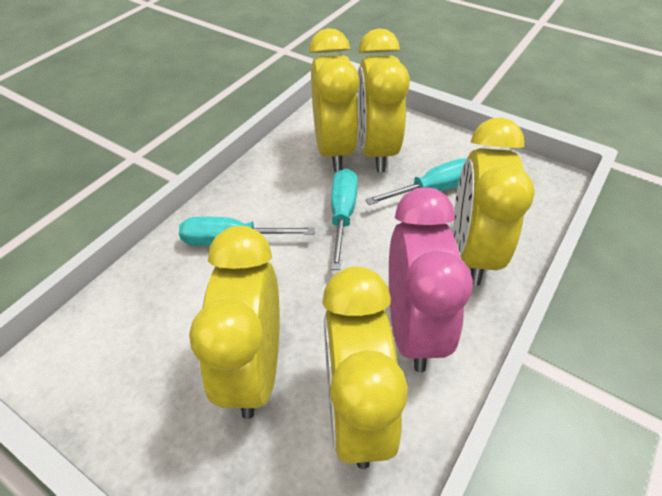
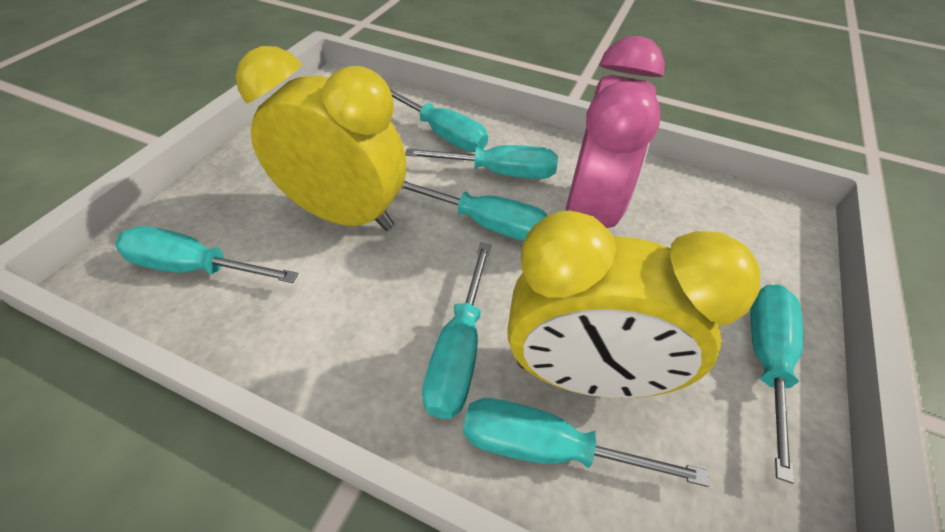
turquoise screwdriver: 3 -> 7
yellow clock: 5 -> 2

